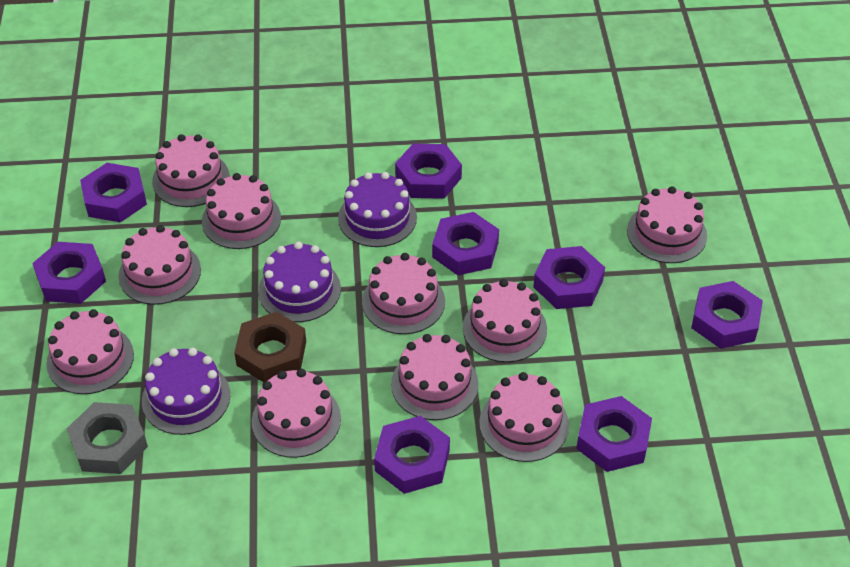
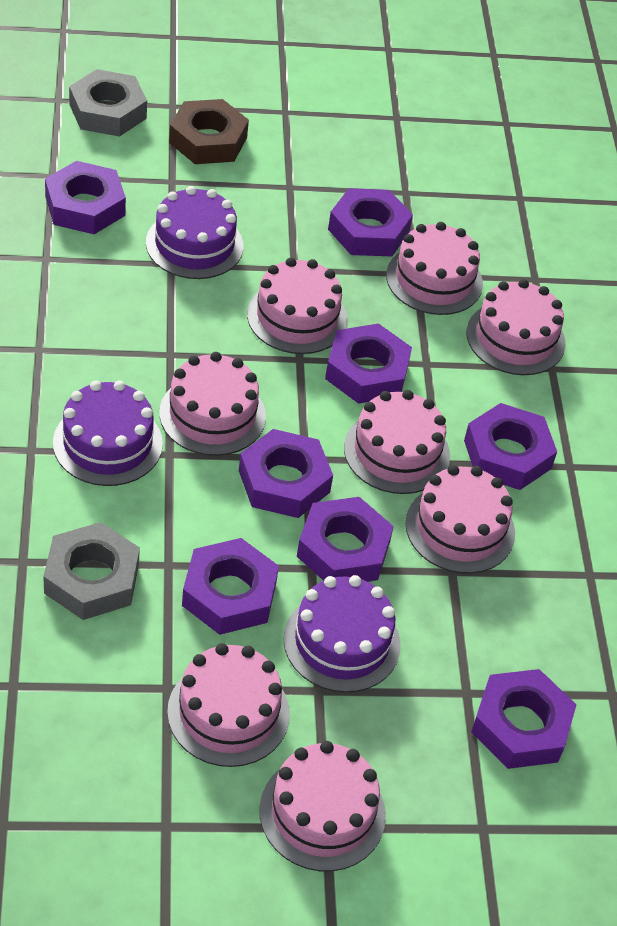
grey nut: 1 -> 2
pink cake: 10 -> 8

